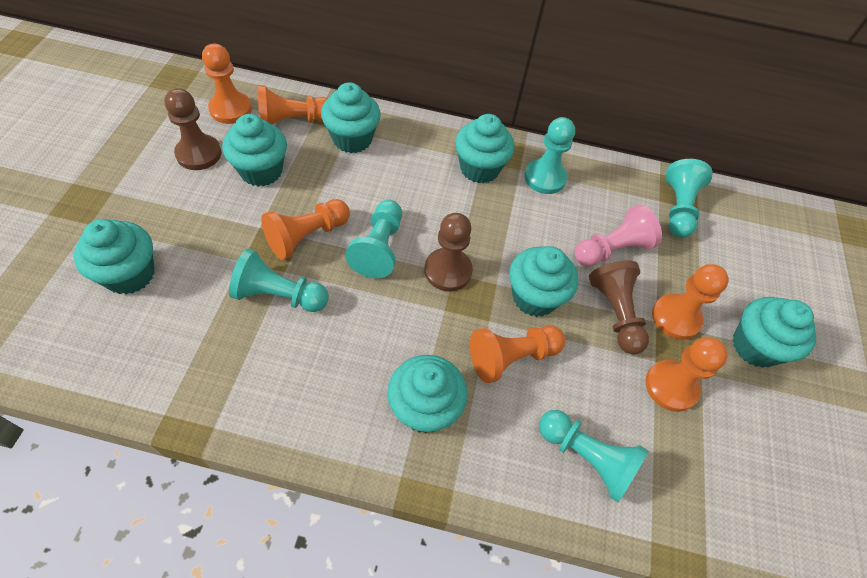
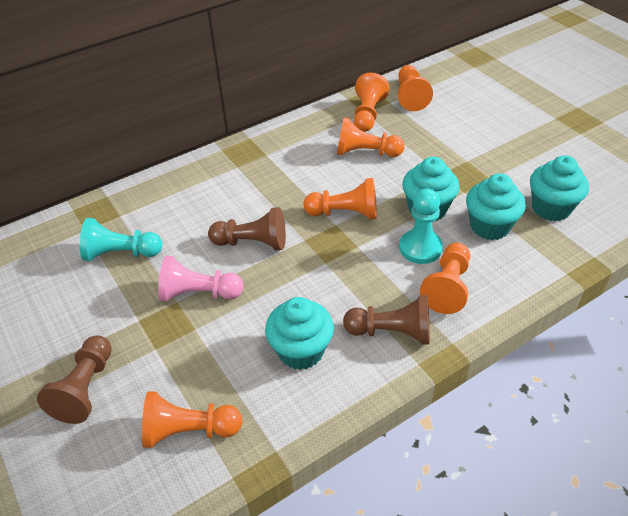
turquoise cupcake: 7 -> 4
turquoise pawn: 5 -> 2

